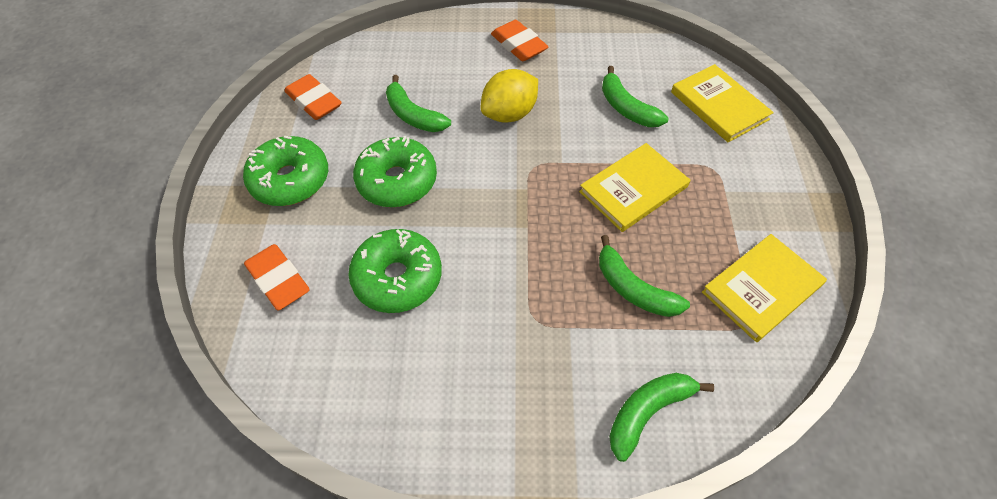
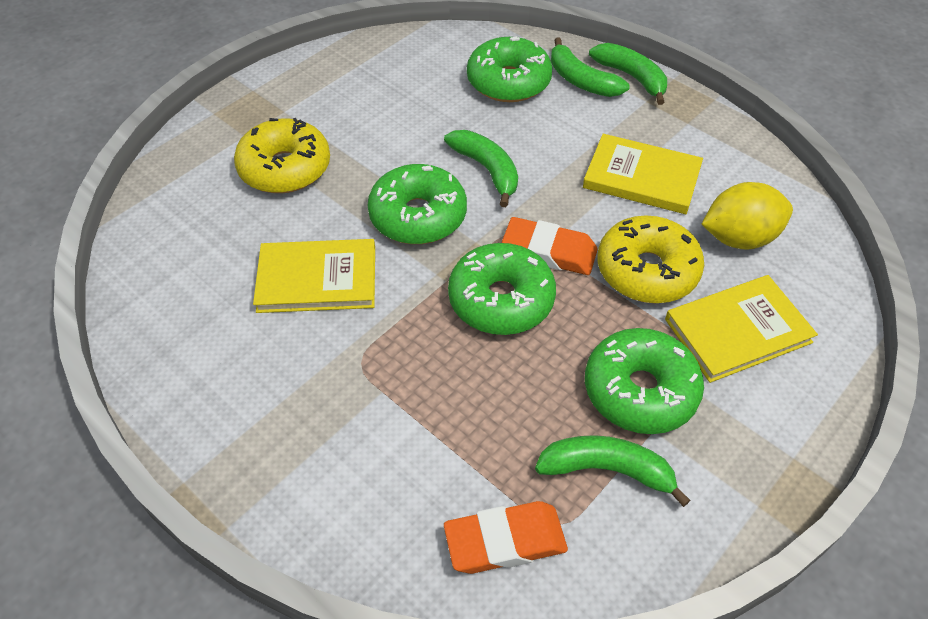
green donut: 3 -> 4
orange eraser: 3 -> 2
yellow donut: 0 -> 2

